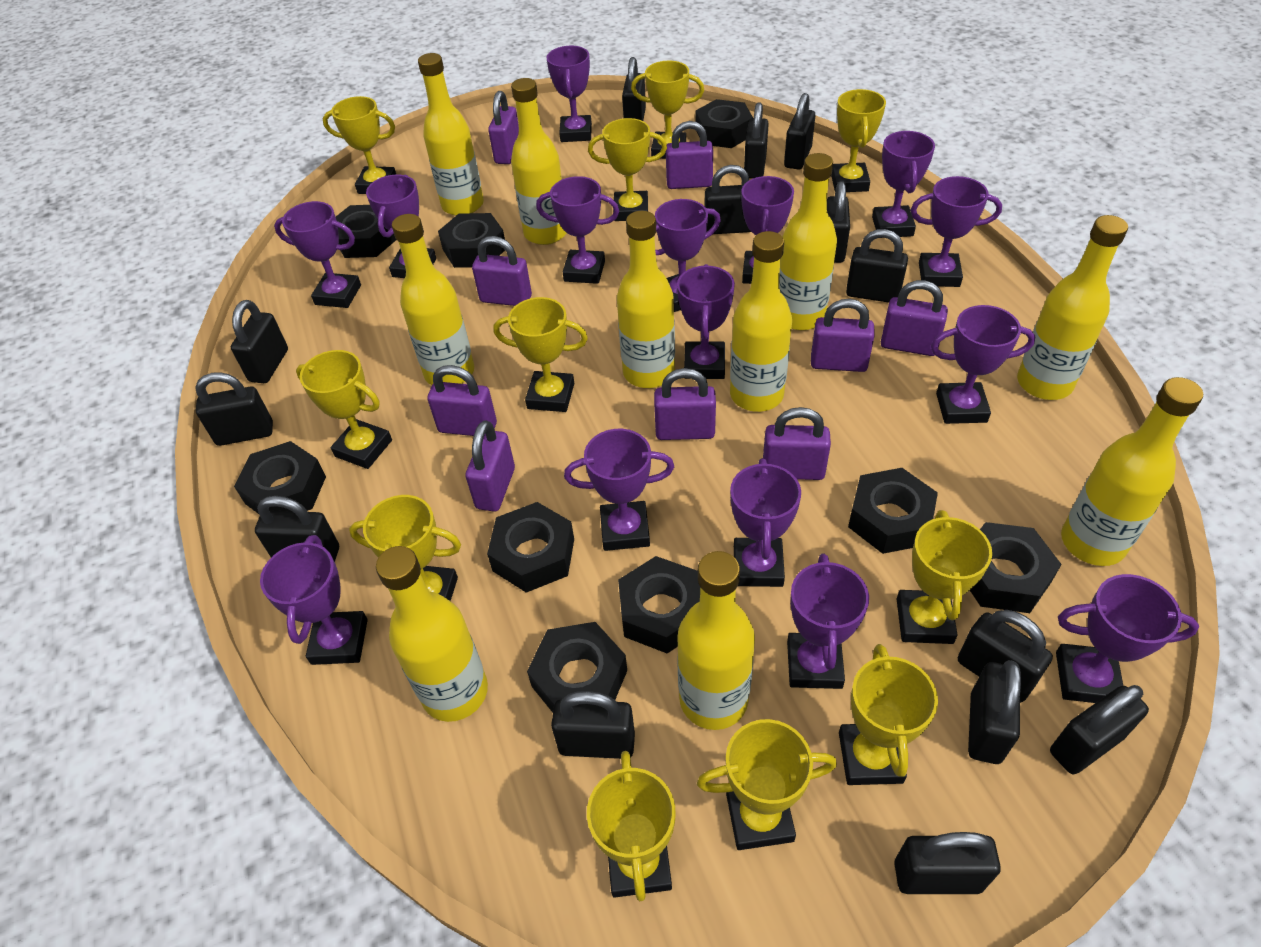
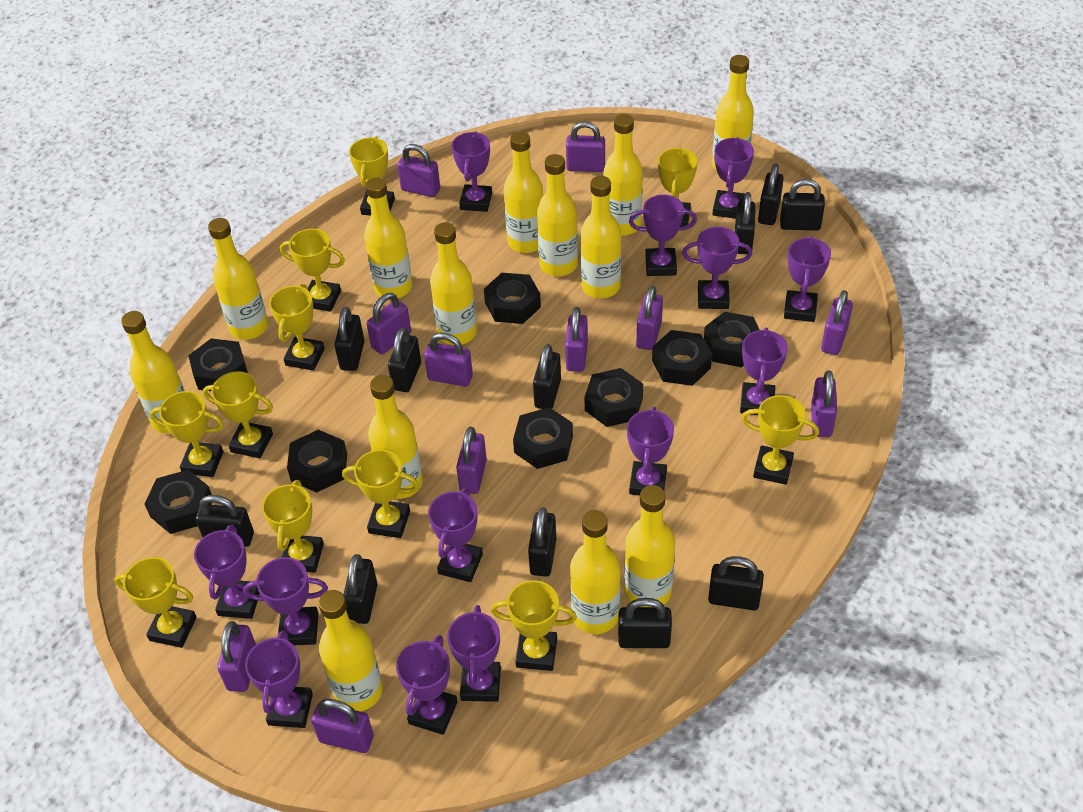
black nut: 9 -> 8
black padlock: 14 -> 11
purple padlock: 9 -> 11
purple trophy: 15 -> 13
yellow bottle: 10 -> 13

